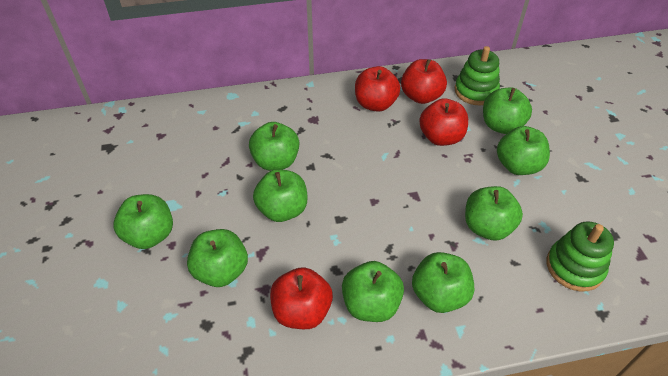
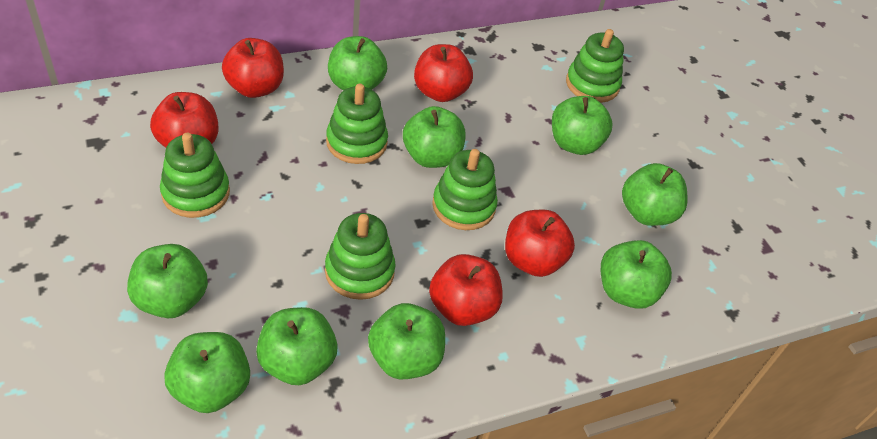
green stacking toy: 2 -> 5
red apple: 4 -> 5

